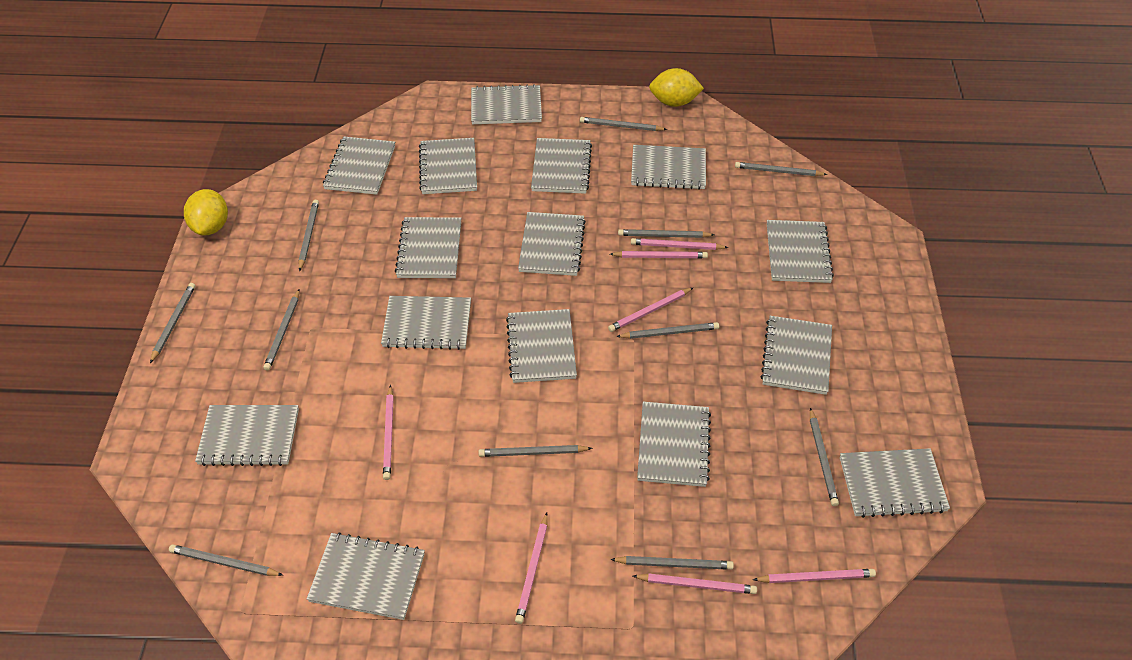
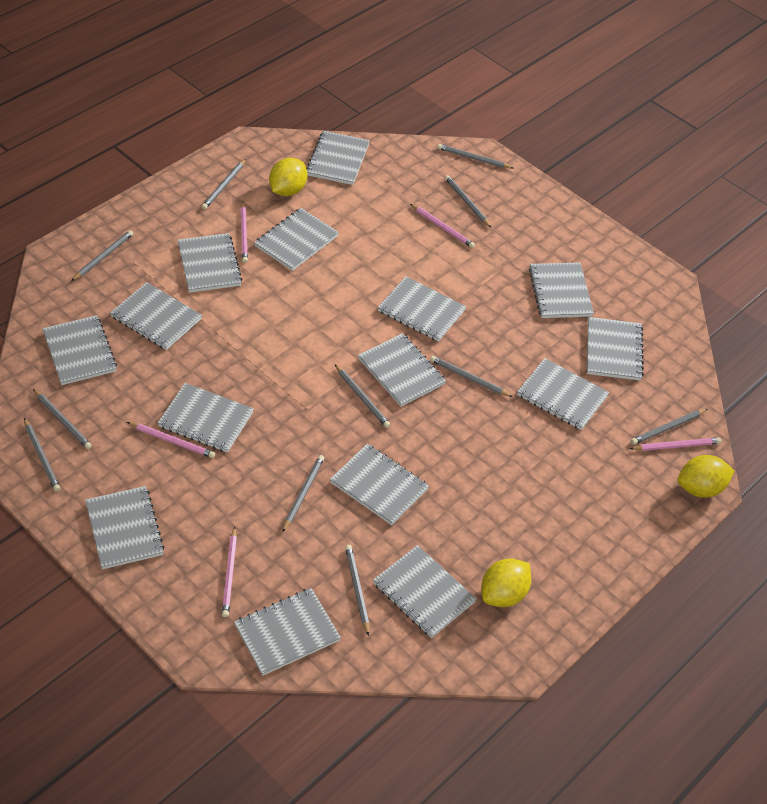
pink pencil: 7 -> 5
yellow lemon: 2 -> 3

